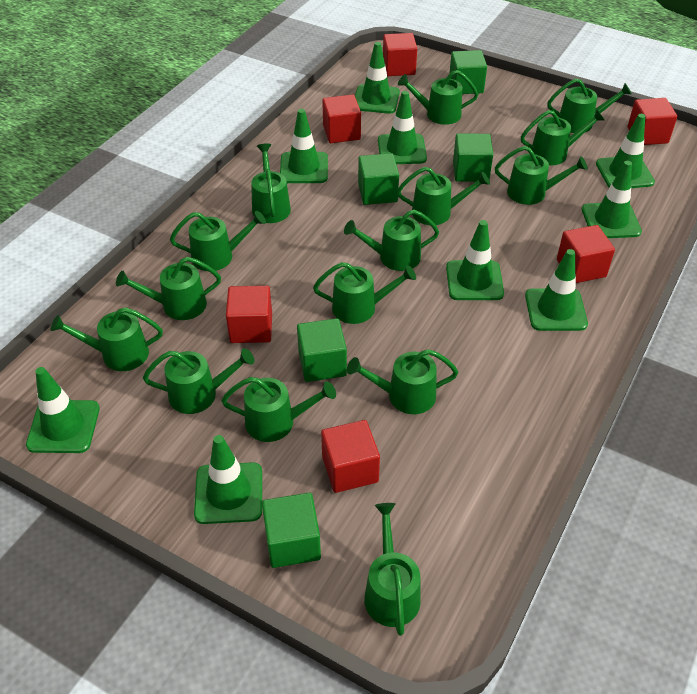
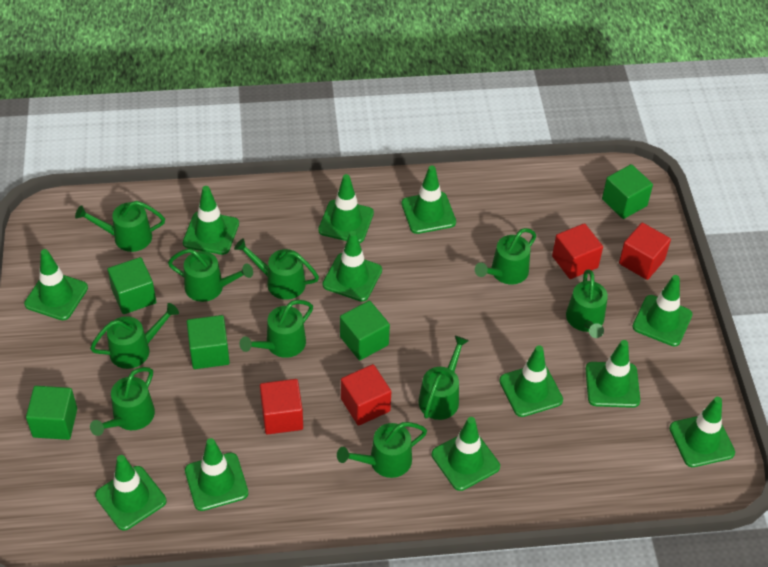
green traffic cone: 9 -> 12
green watering can: 15 -> 10
red cube: 6 -> 4

